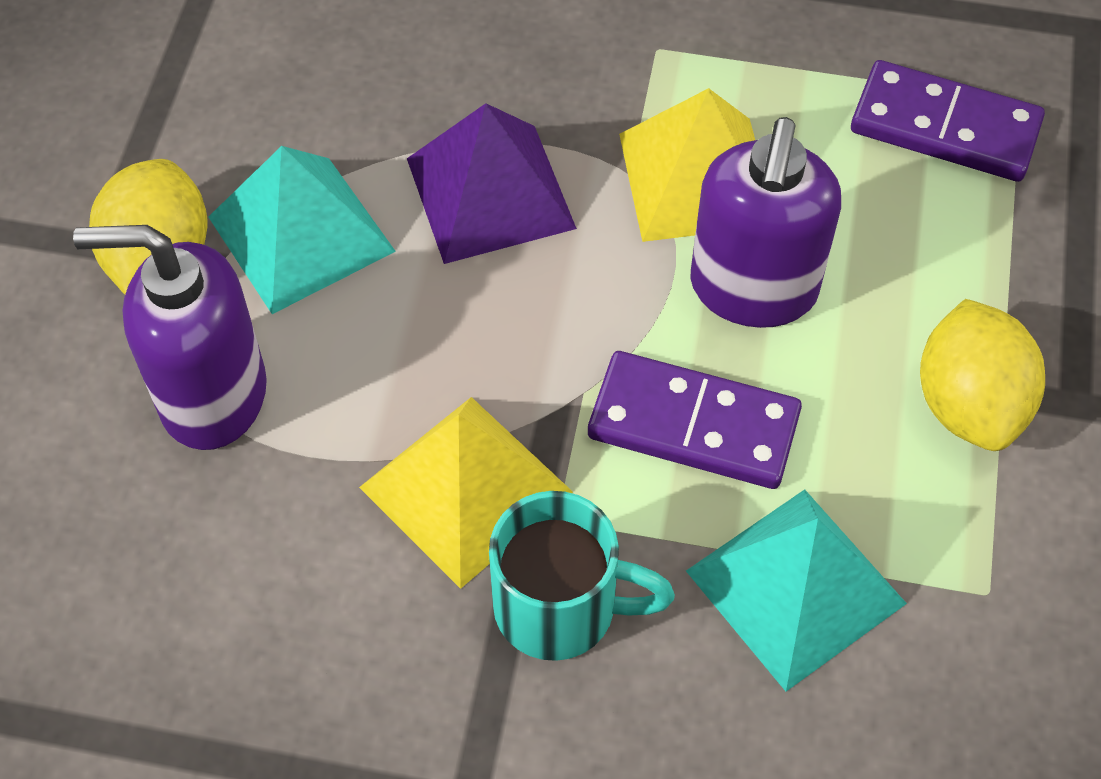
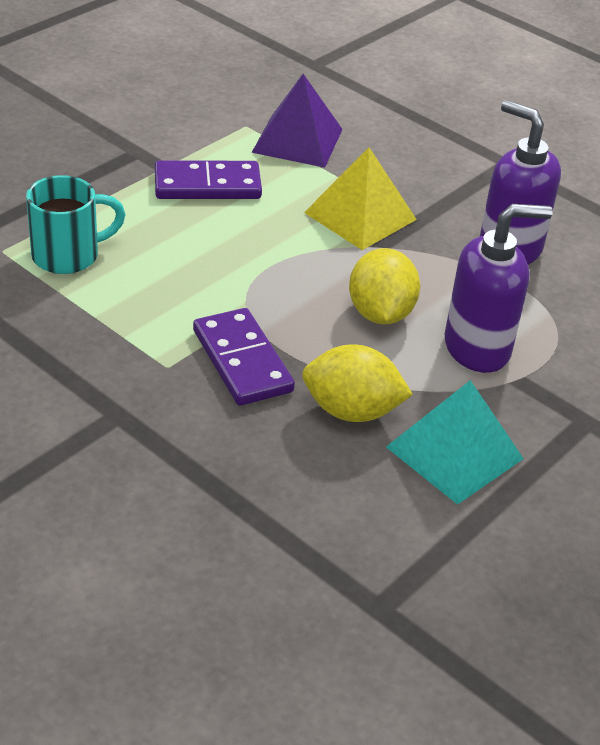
turquoise pyramid: 2 -> 1
yellow pyramid: 2 -> 1

